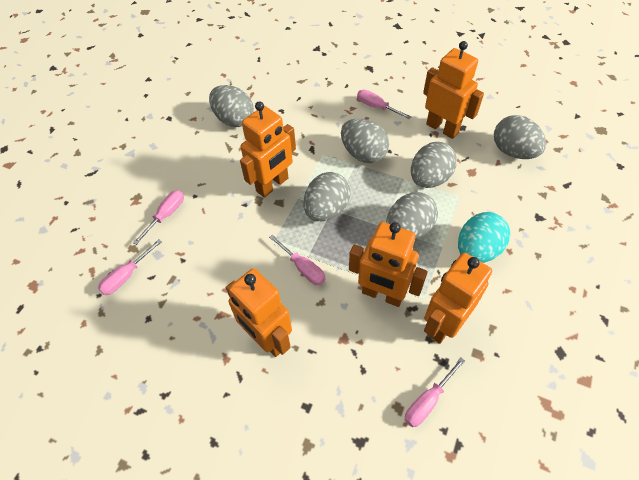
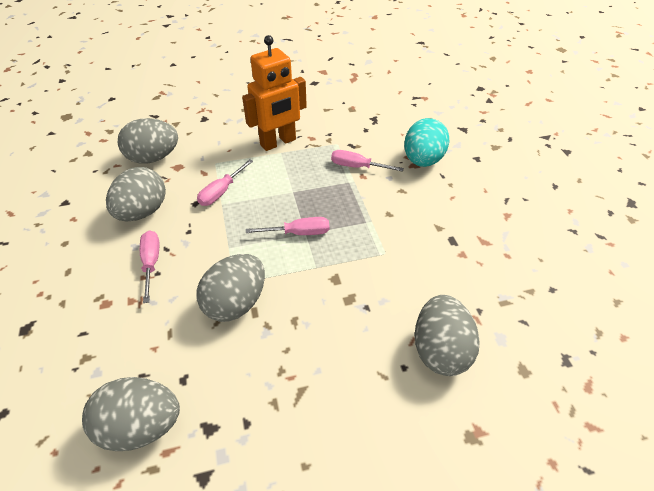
grey egg: 6 -> 5
orange robot: 5 -> 1
pink screwdriver: 5 -> 4

